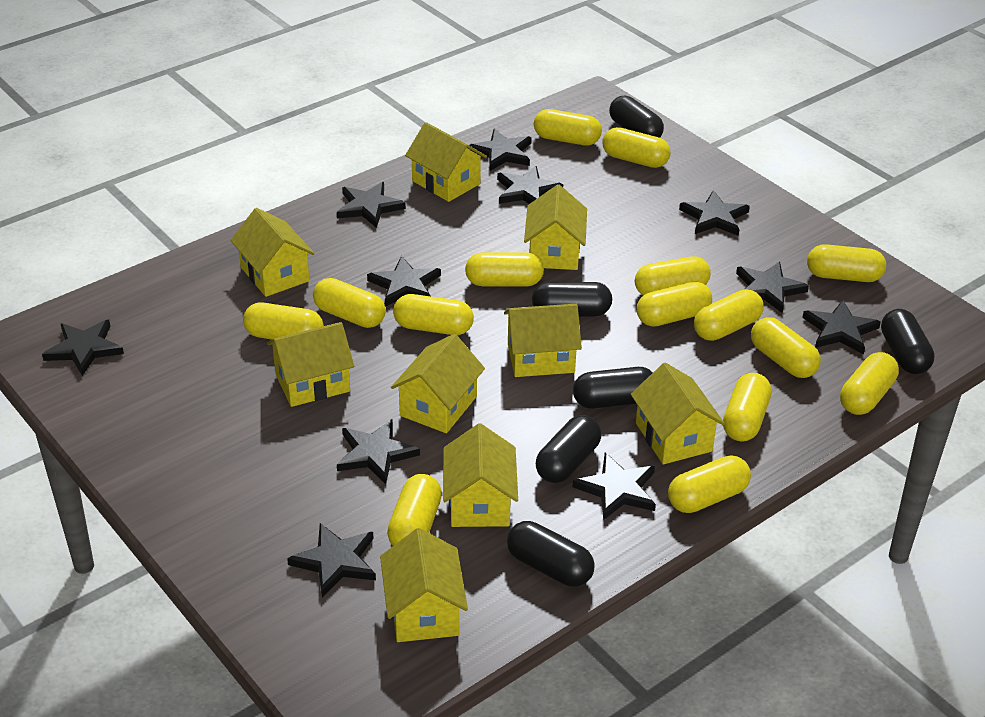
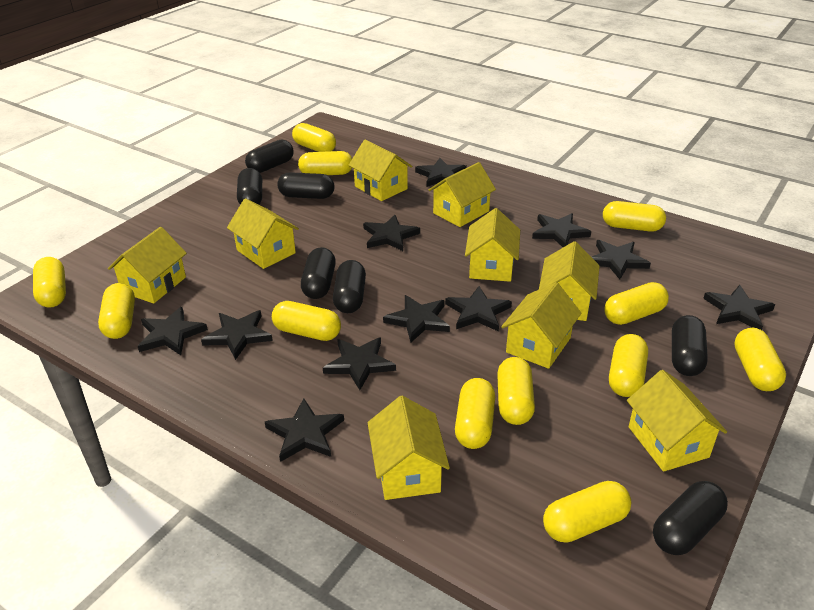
black capsule: 6 -> 7
yellow capsule: 15 -> 12

